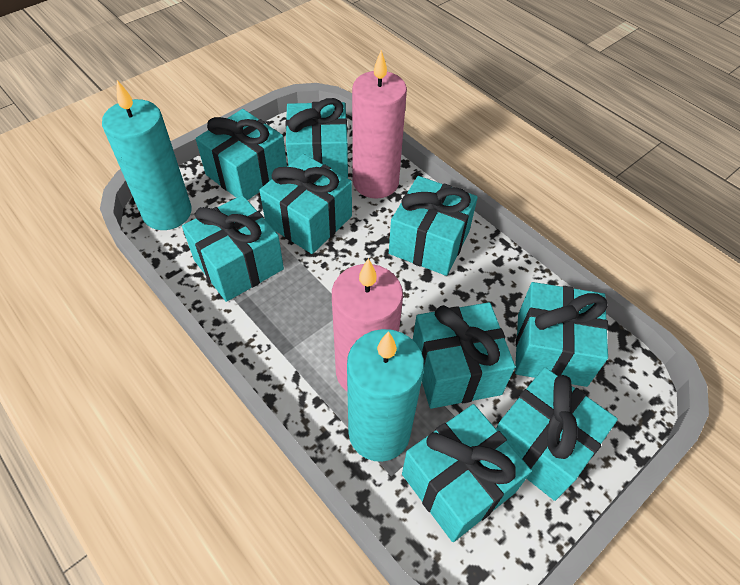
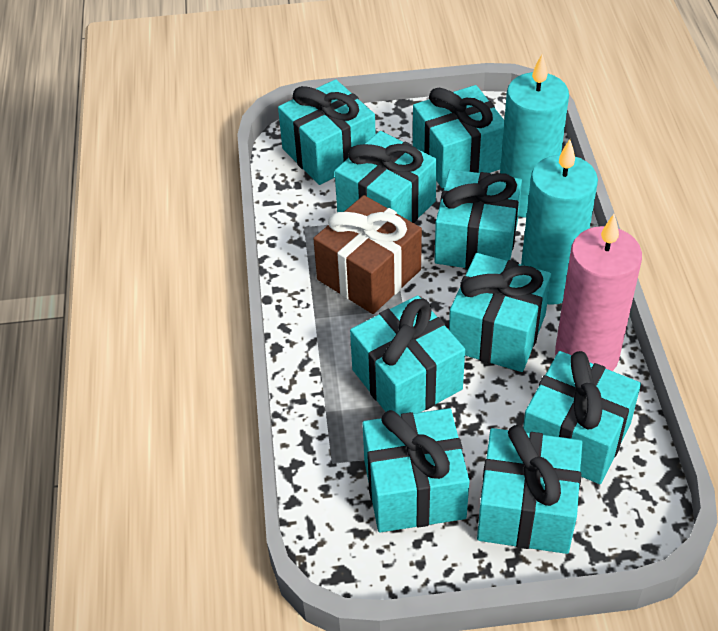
brown gift: 0 -> 1
pink candle: 2 -> 1

